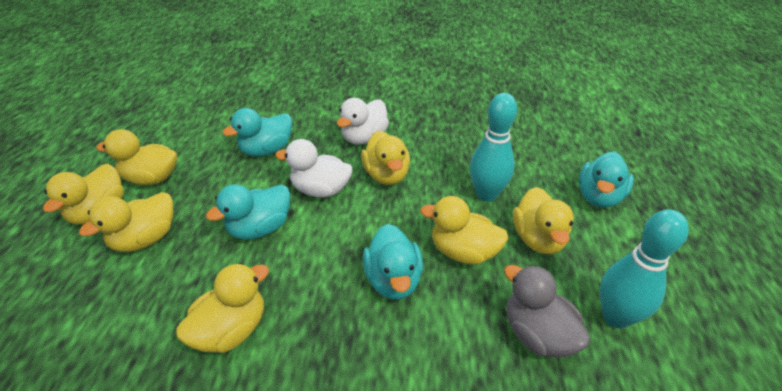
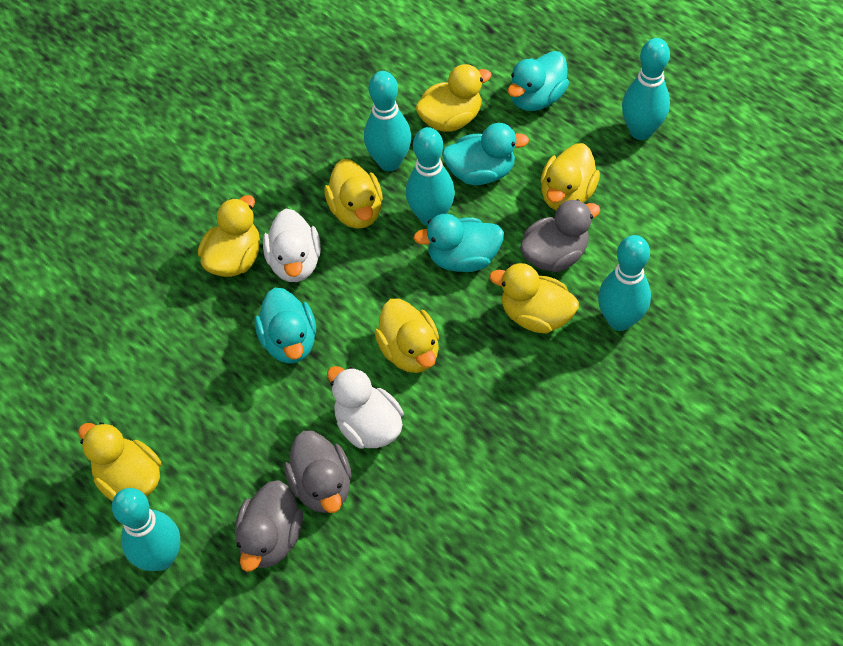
grey duck: 1 -> 3
turquoise bowling pin: 2 -> 5

